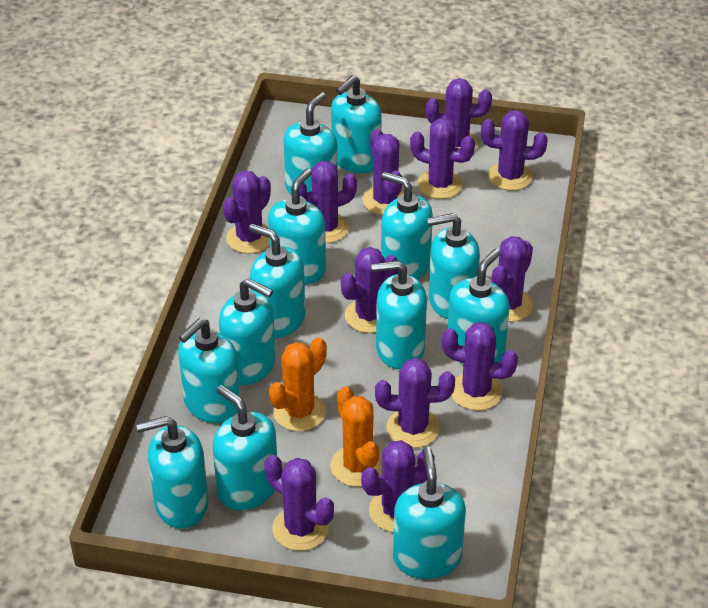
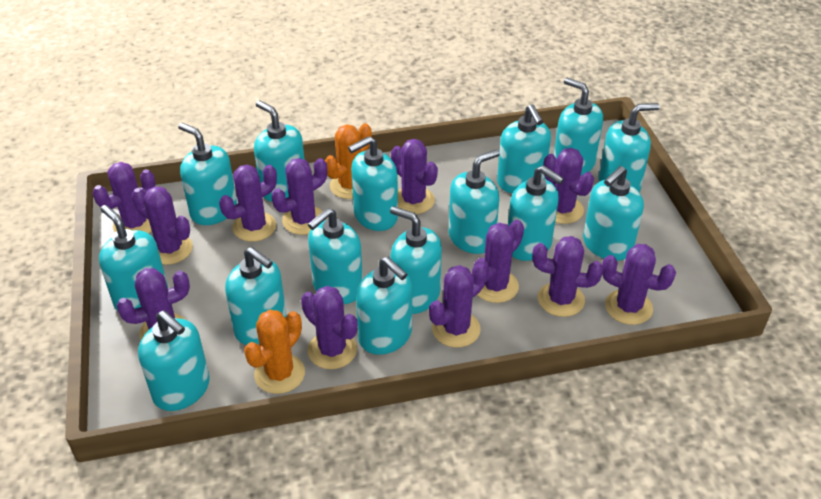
turquoise soap dispenser: 13 -> 15

